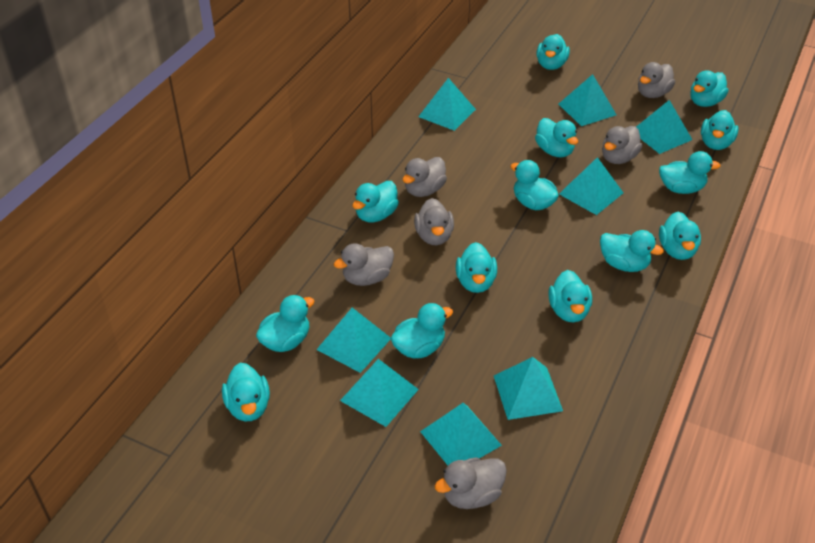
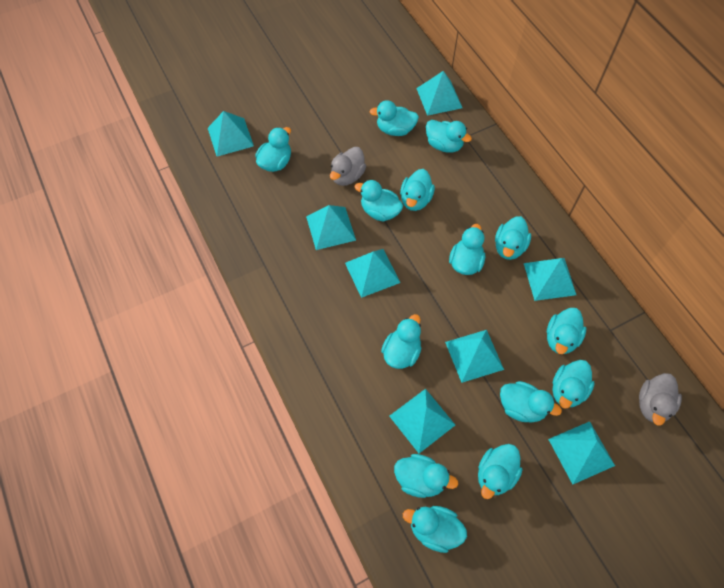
grey duck: 6 -> 2

